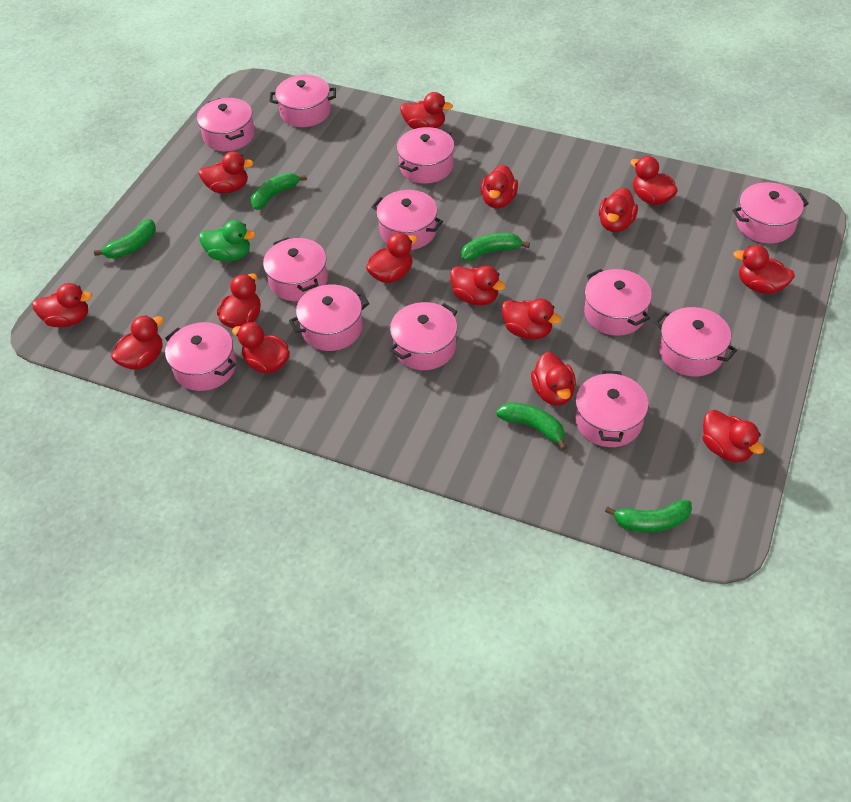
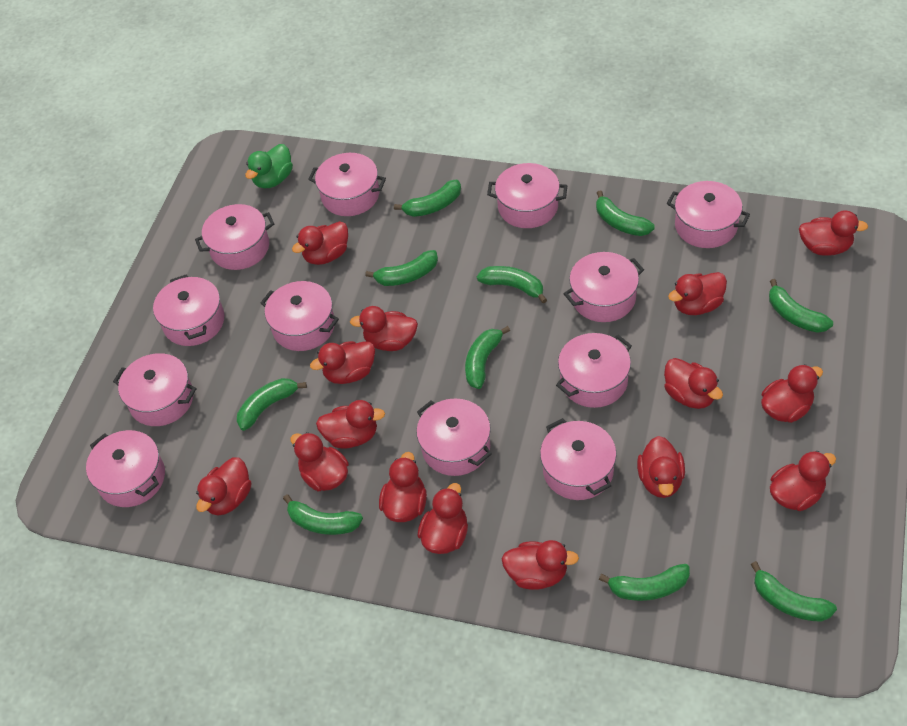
green banana: 5 -> 10

